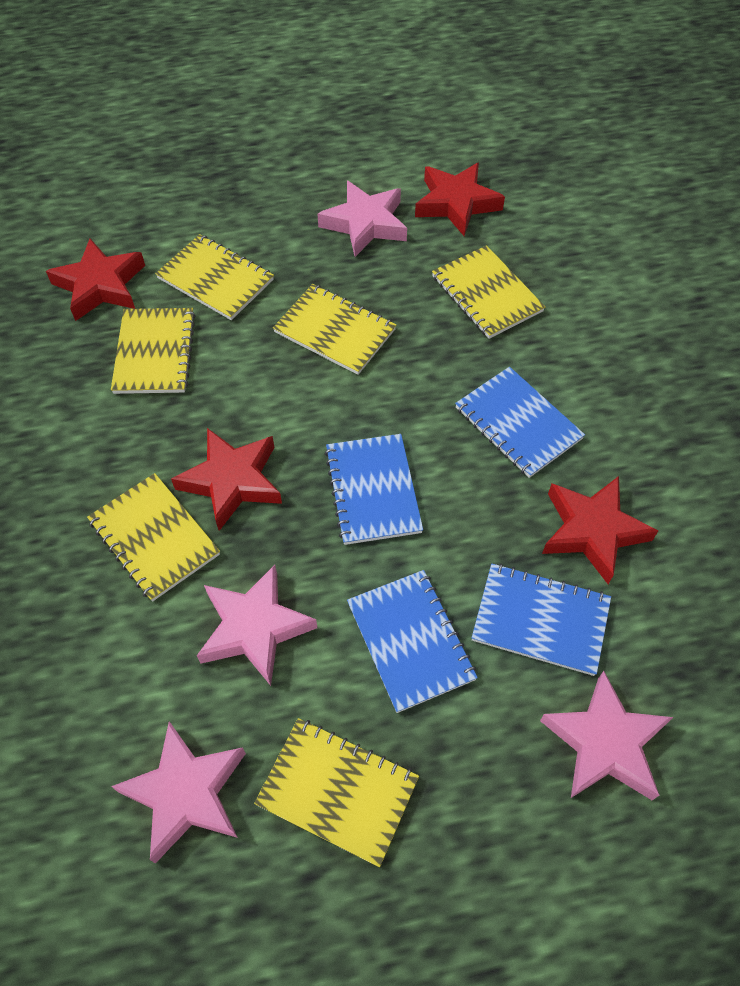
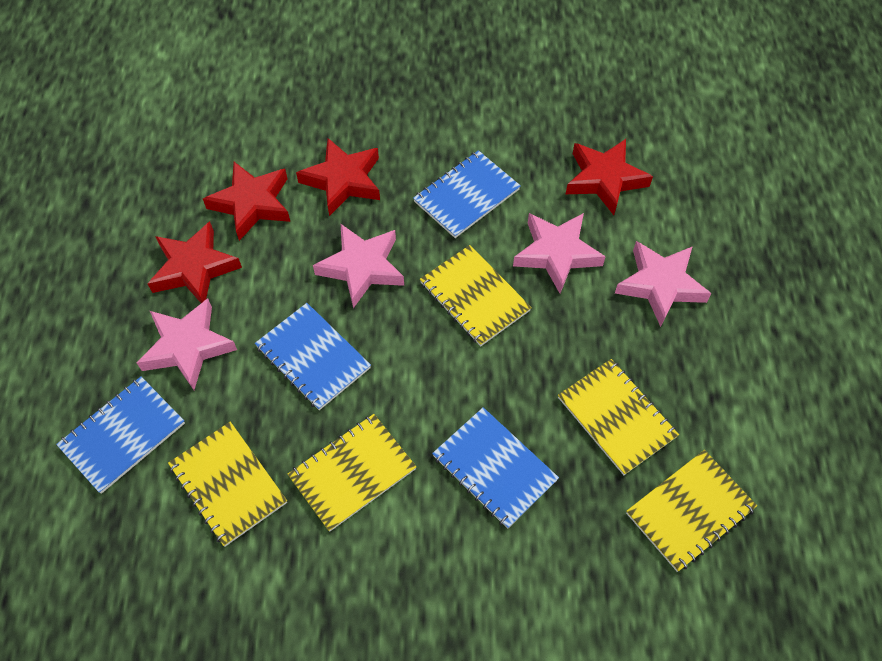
yellow notebook: 6 -> 5

